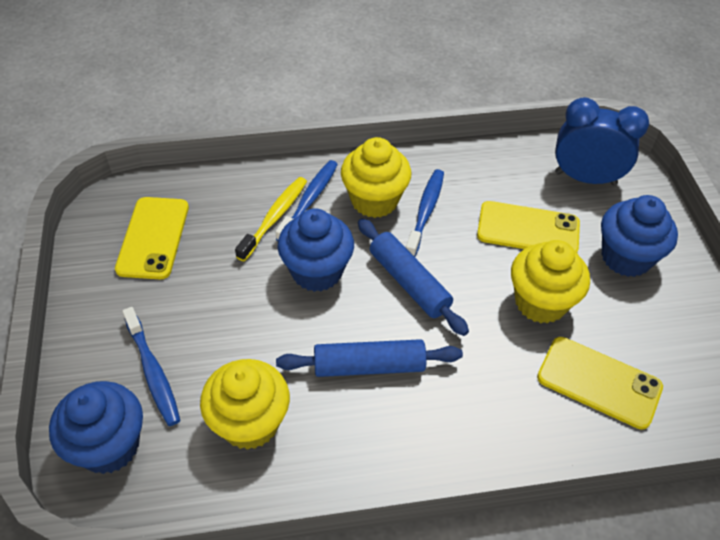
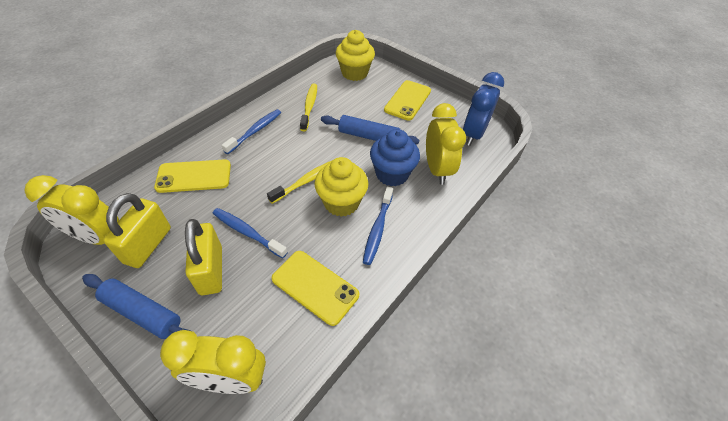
blue cupcake: 3 -> 1
yellow clock: 0 -> 3
yellow cupcake: 3 -> 2
yellow padlock: 0 -> 2
yellow toothbrush: 1 -> 2

